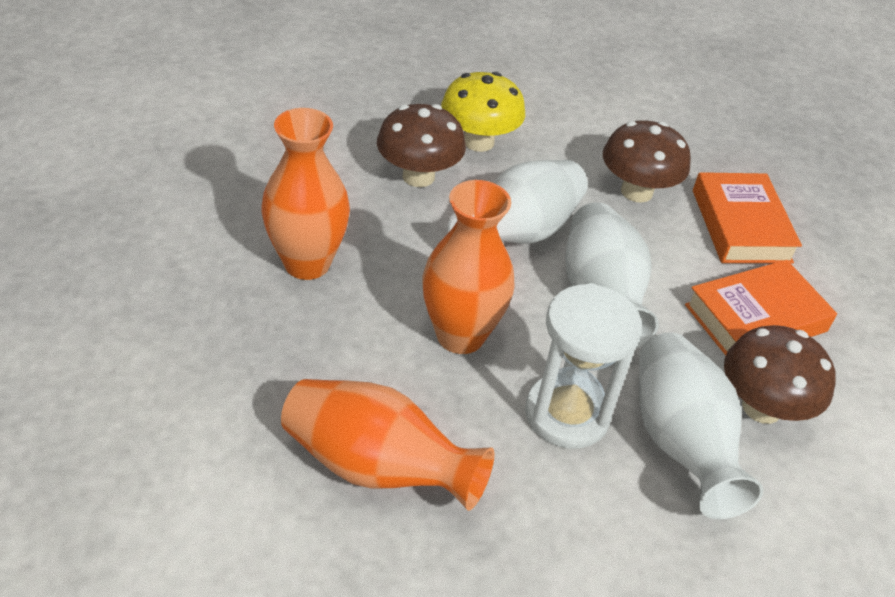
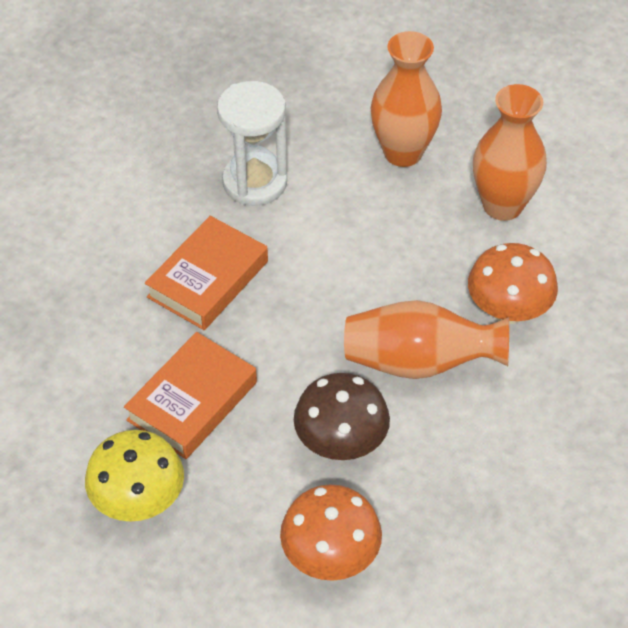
brown mushroom: 3 -> 1
orange mushroom: 0 -> 2
white vase: 3 -> 0

